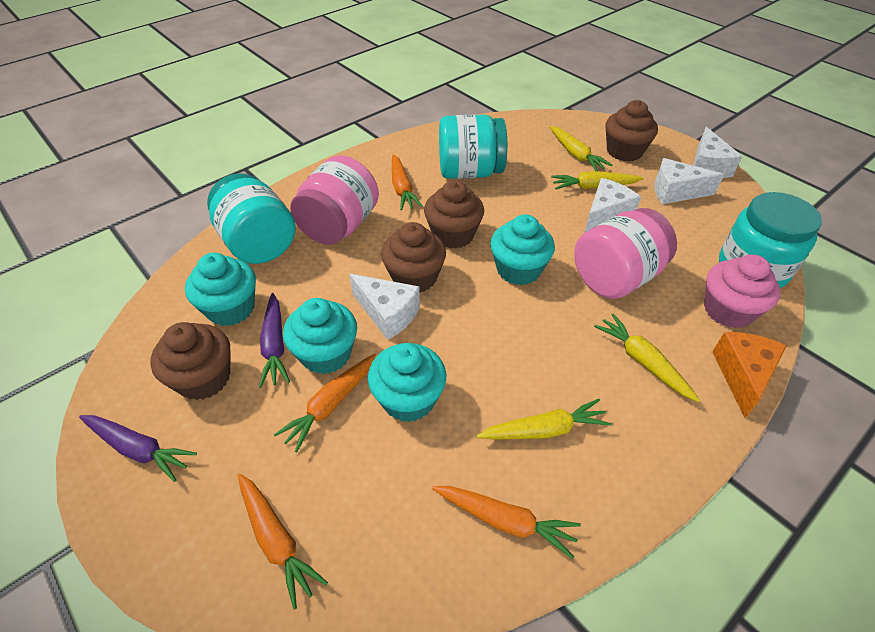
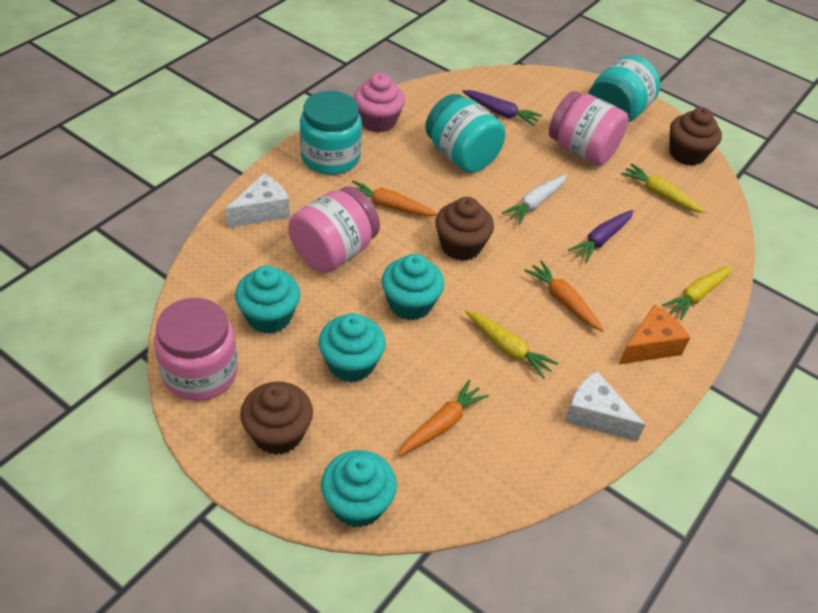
brown cupcake: 4 -> 3
orange carrot: 4 -> 3
pink jar: 2 -> 3
white carrot: 0 -> 1
white cheese: 4 -> 2
yellow carrot: 4 -> 3

